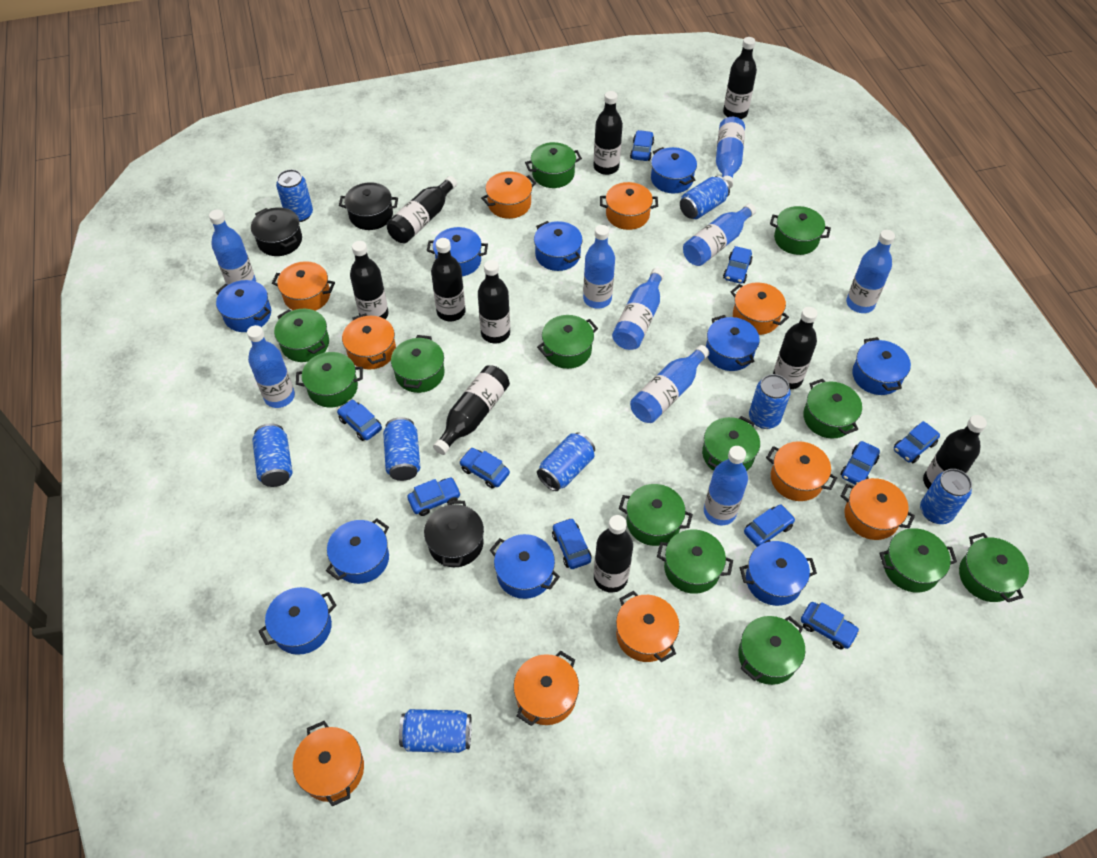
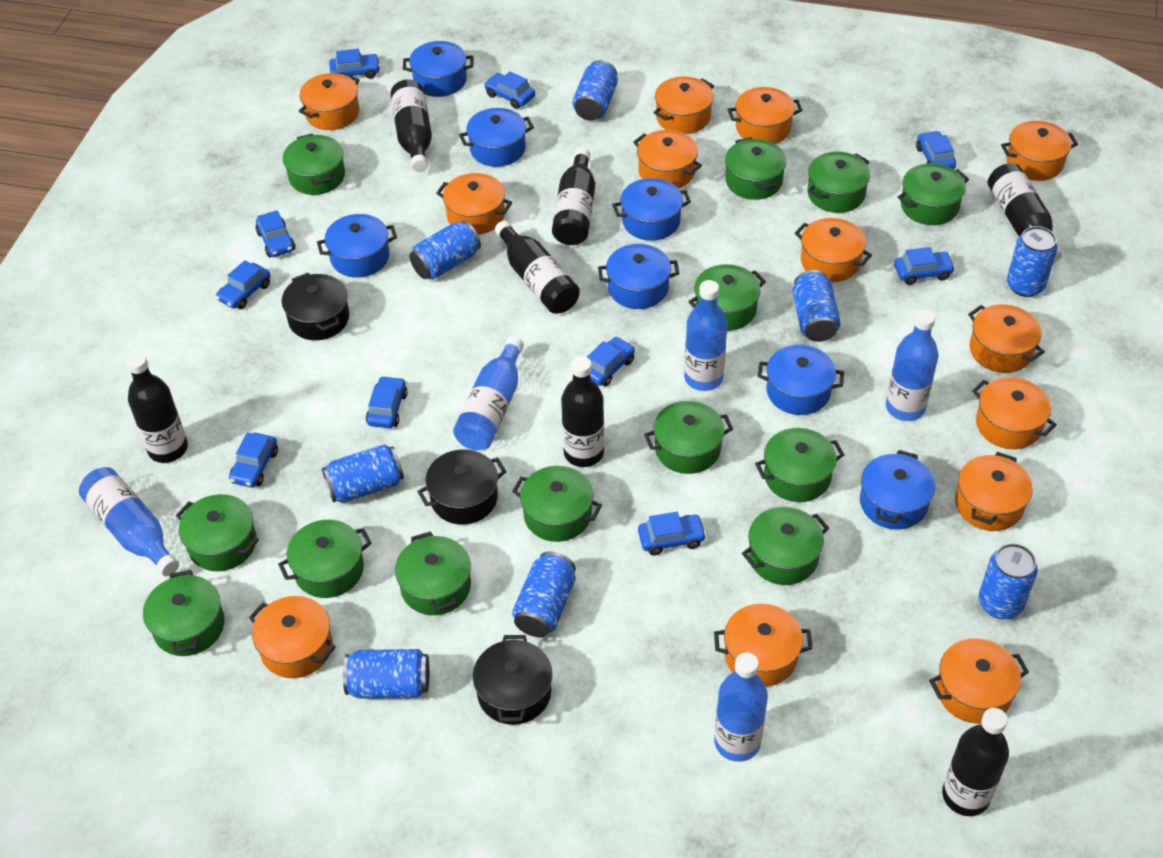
black bottle: 10 -> 7
blue bottle: 9 -> 5
blue pot: 10 -> 7
orange pot: 10 -> 13

